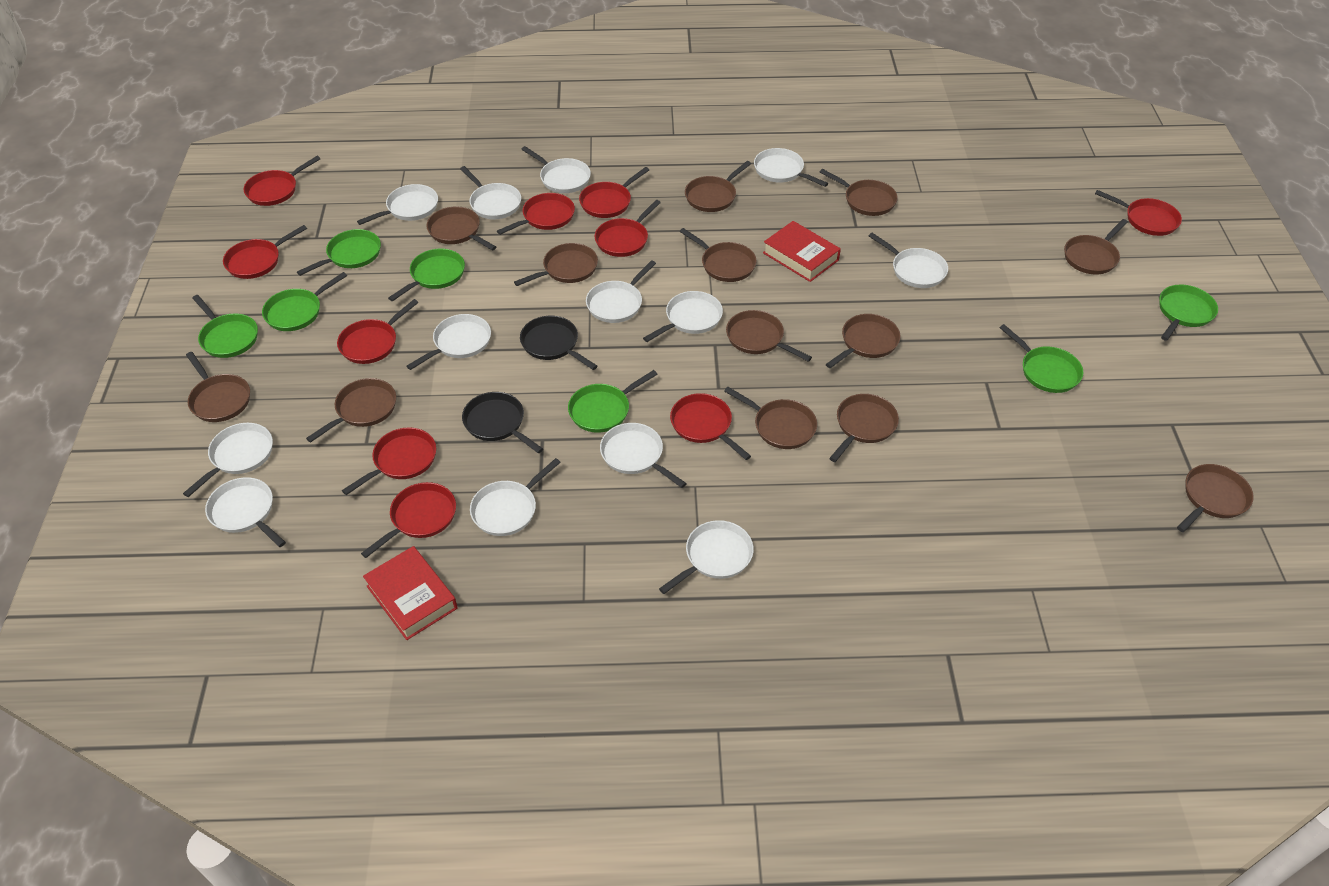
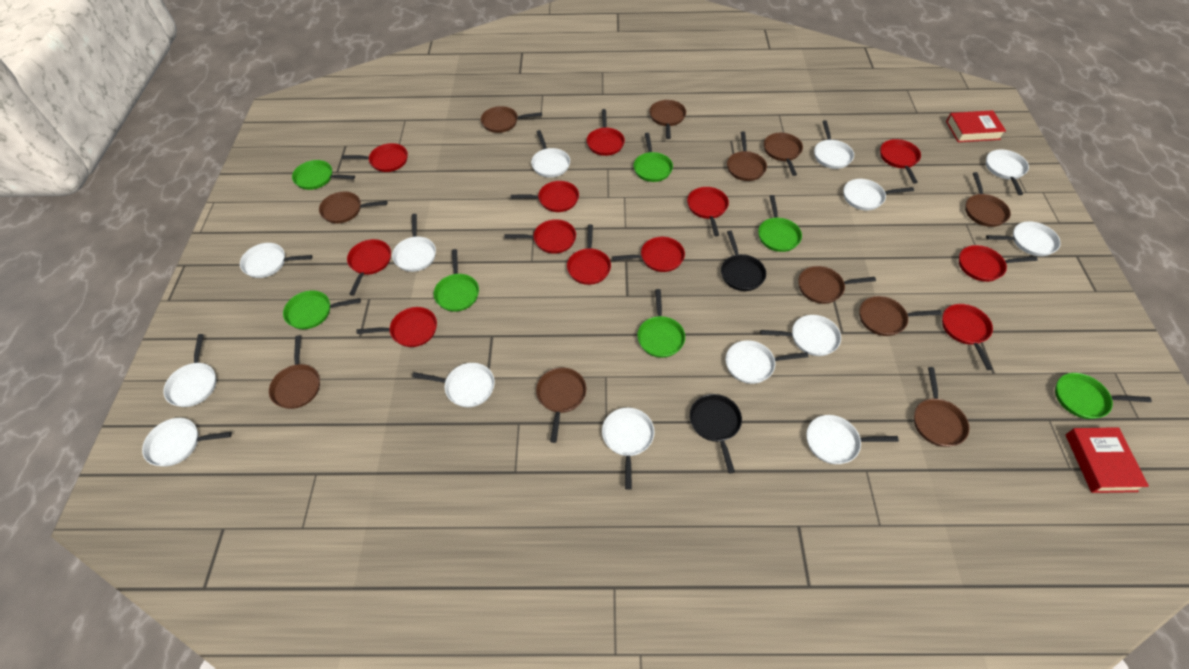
brown pan: 13 -> 11
red pan: 10 -> 12
white pan: 13 -> 14

